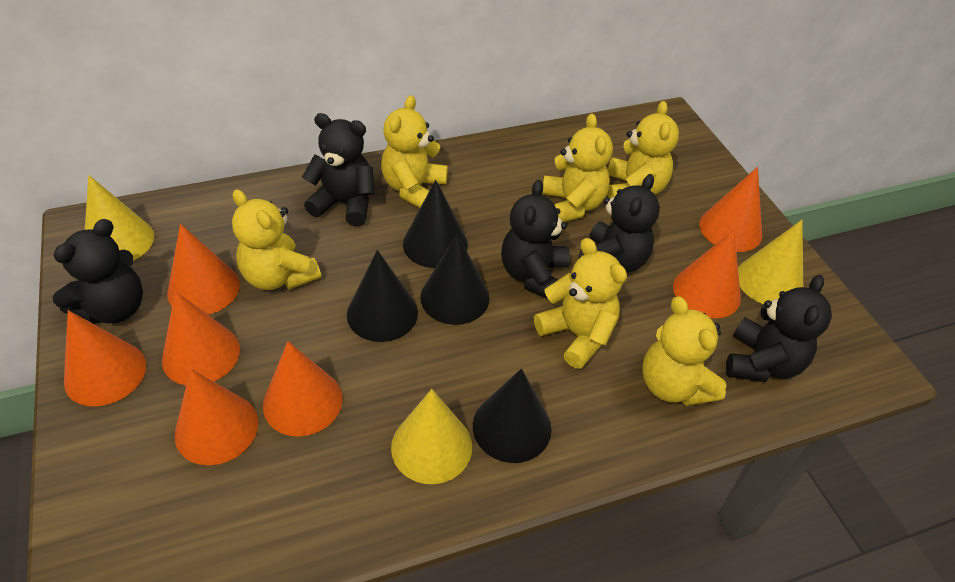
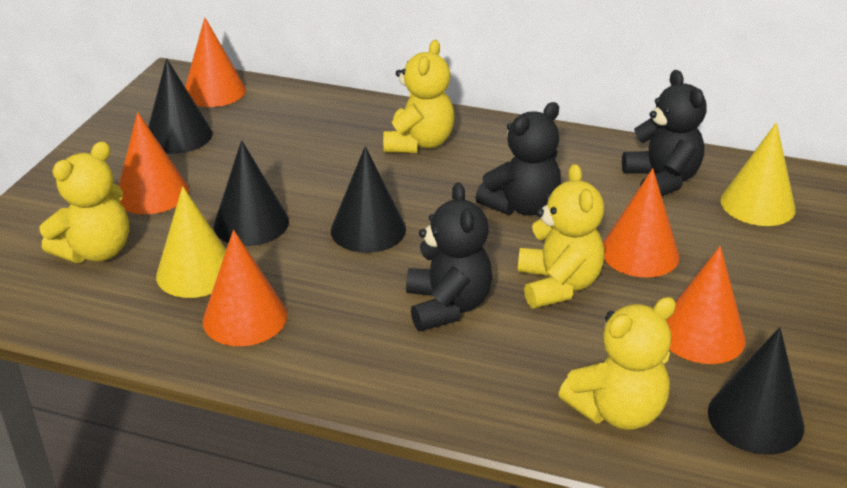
black teddy bear: 5 -> 3
orange cone: 7 -> 5
yellow cone: 3 -> 2
yellow teddy bear: 6 -> 4

